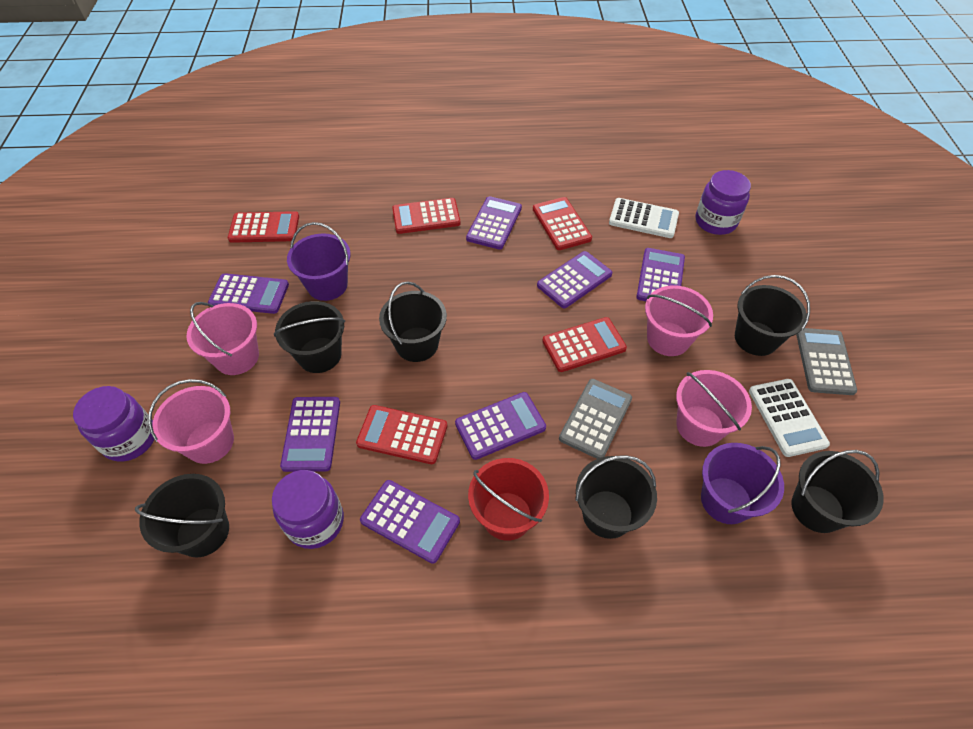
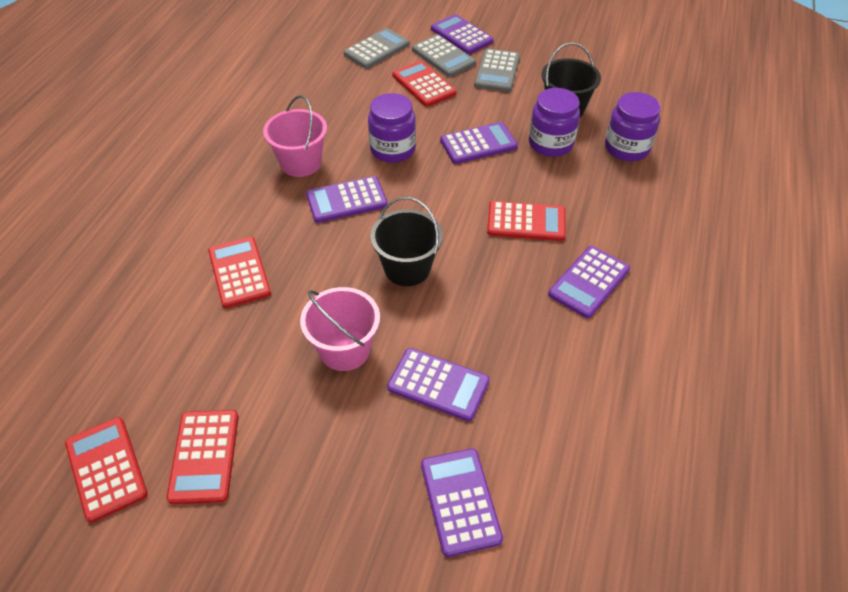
black bucket: 6 -> 2
grey calculator: 2 -> 3
pink bucket: 4 -> 2
purple bucket: 2 -> 0
purple calculator: 7 -> 6
red bucket: 1 -> 0
white calculator: 2 -> 0

